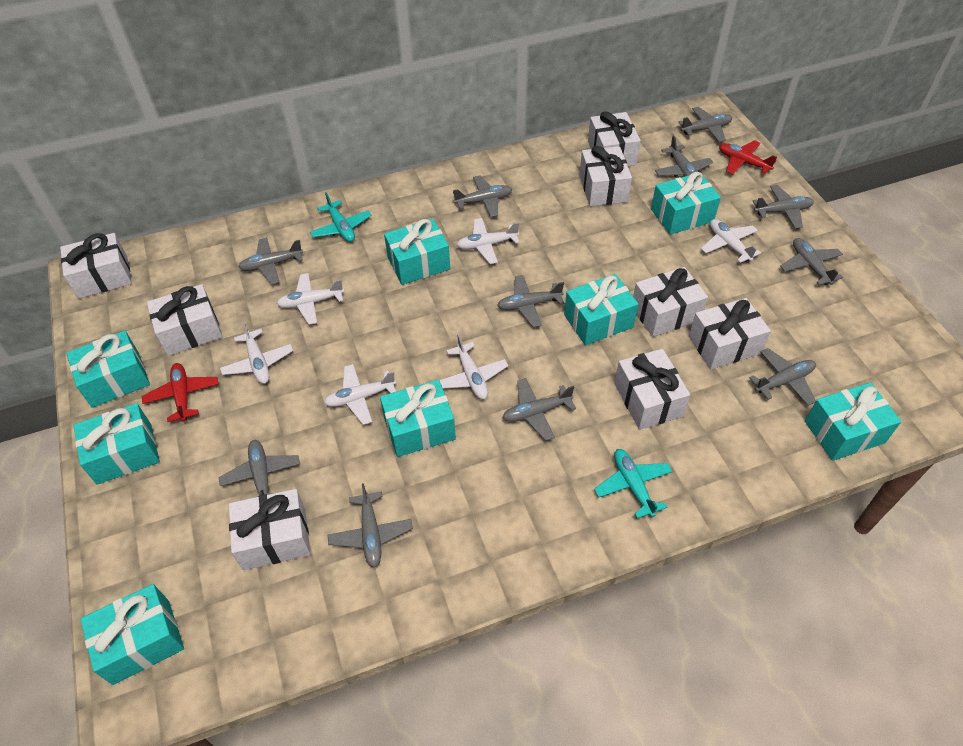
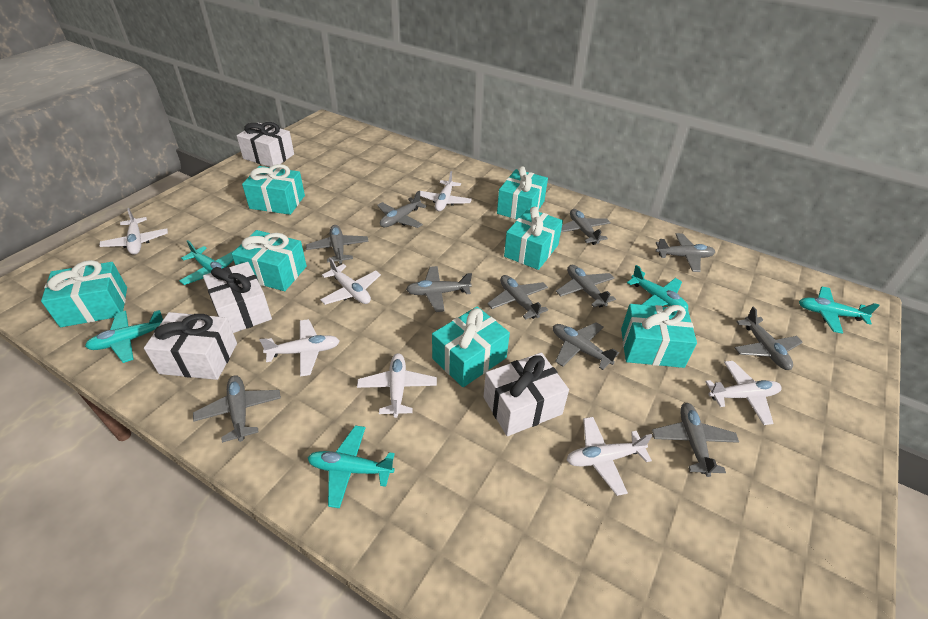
red plane: 2 -> 0
turquoise gift: 8 -> 7
turquoise plane: 2 -> 5
white gift: 8 -> 4
white plane: 6 -> 7

